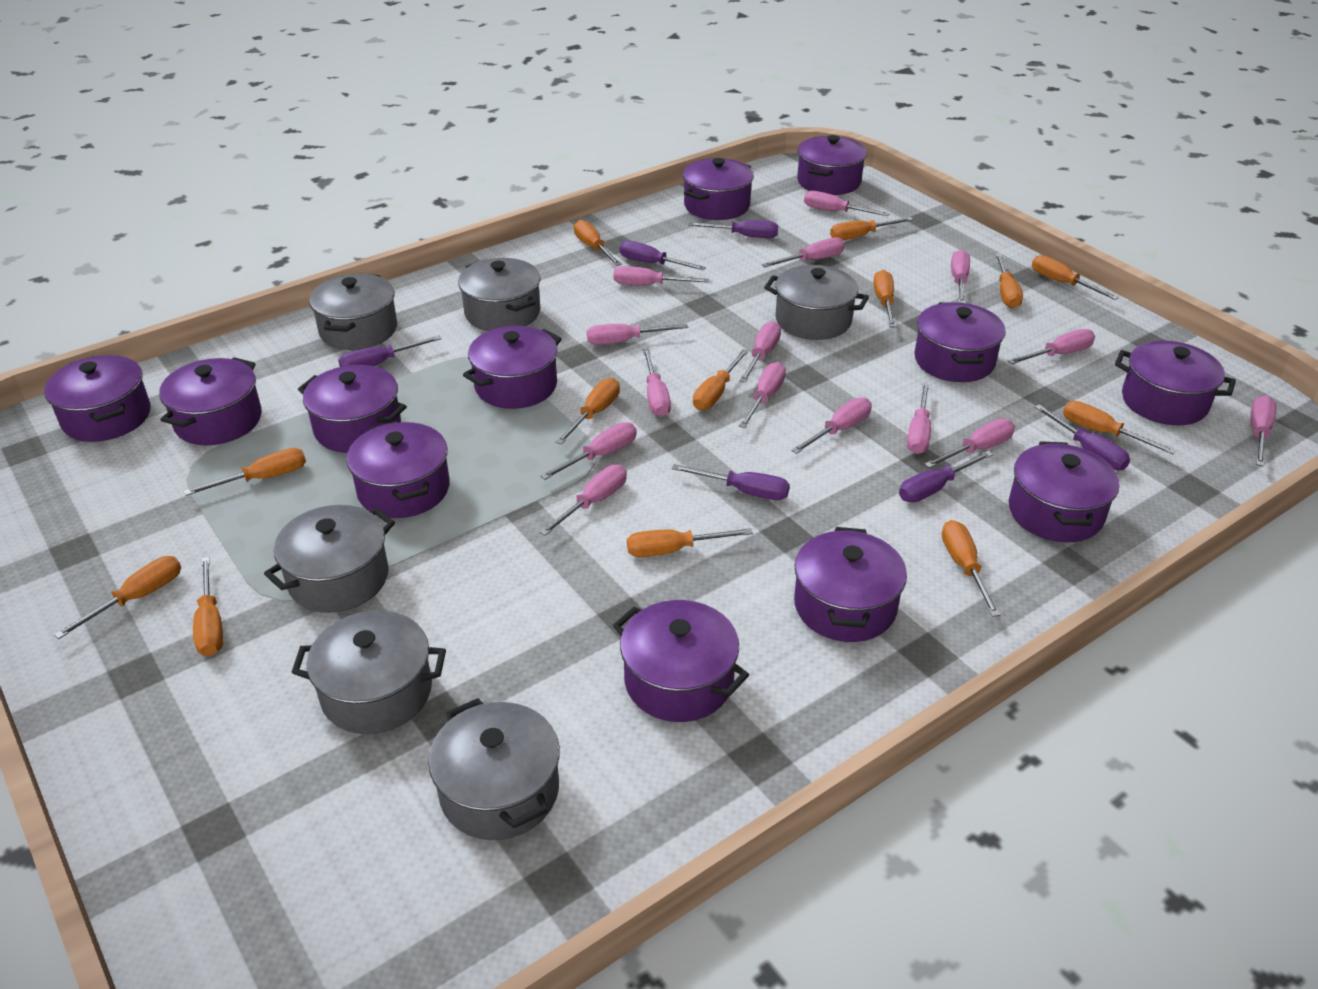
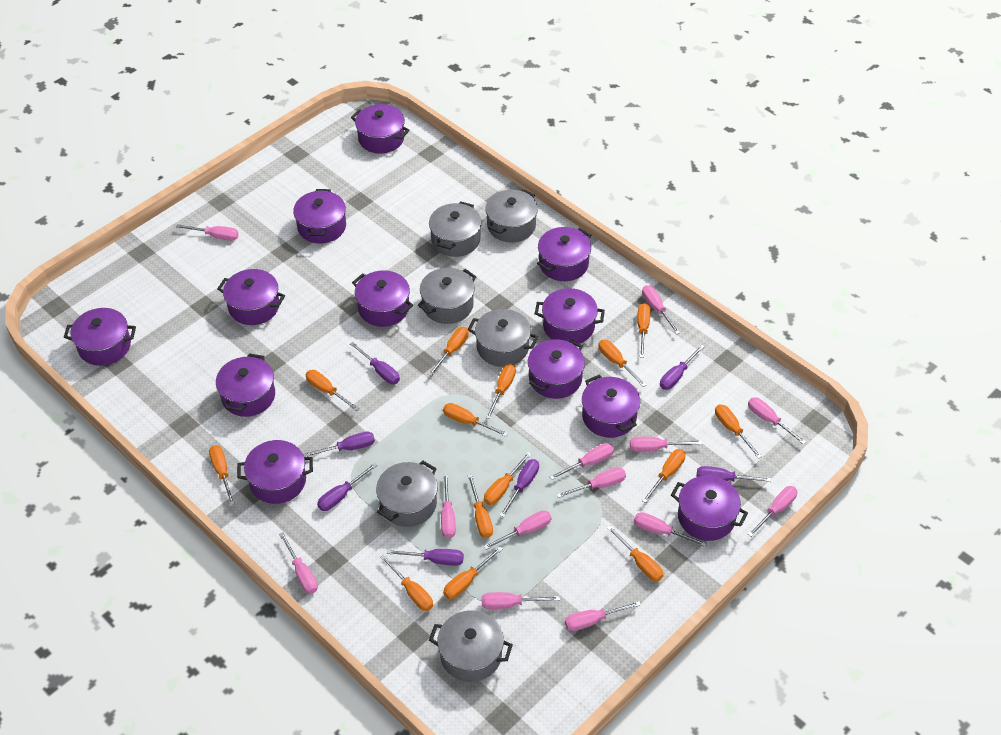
orange screwdriver: 13 -> 14
pink screwdriver: 15 -> 13
purple screwdriver: 6 -> 7

